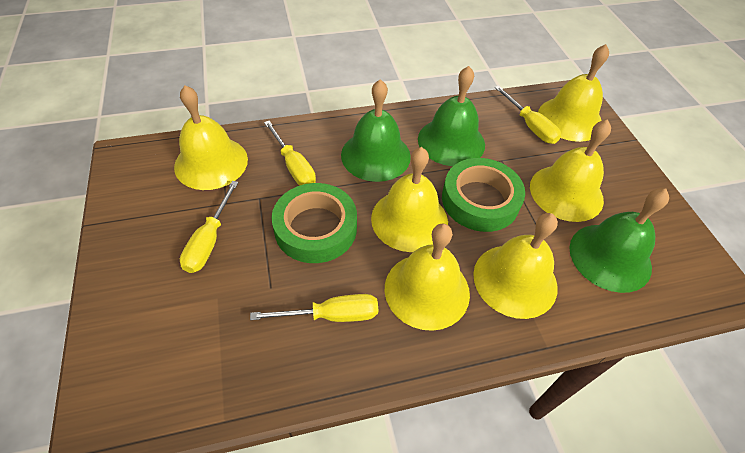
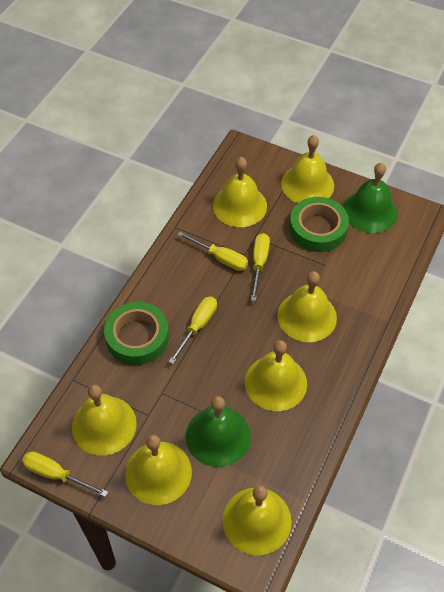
green bell: 3 -> 2
yellow bell: 6 -> 7

